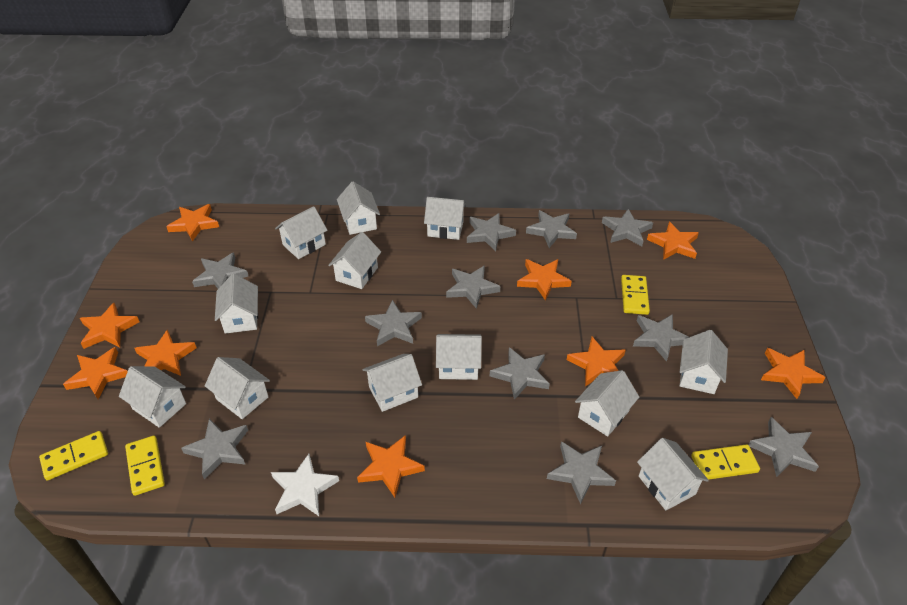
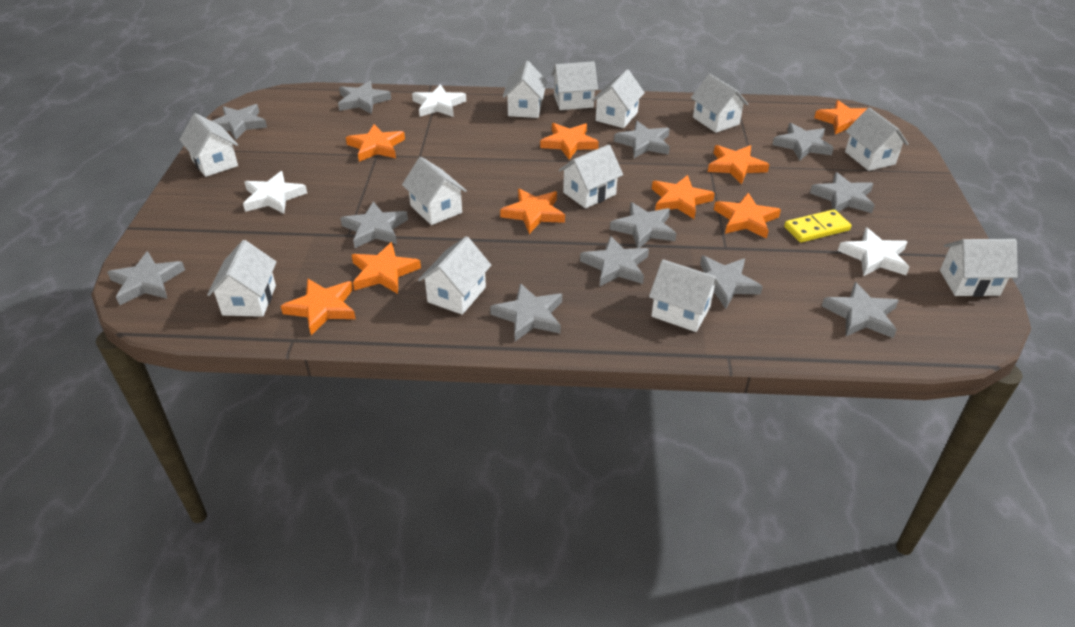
grey star: 11 -> 12
white star: 1 -> 3
yellow domino: 4 -> 1

